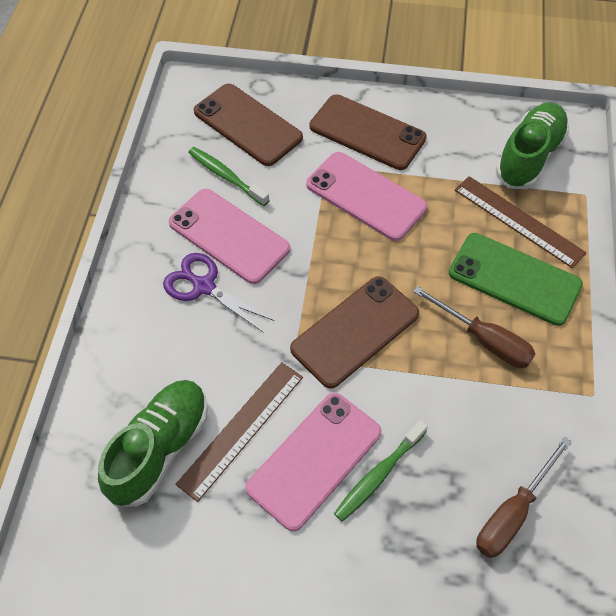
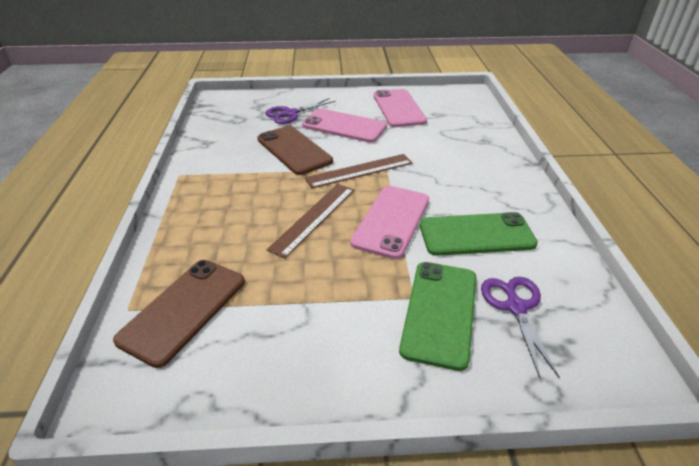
brown phone: 3 -> 2
brown screwdriver: 2 -> 0
green phone: 1 -> 2
green shoe: 2 -> 0
green toothbrush: 2 -> 0
purple scissors: 1 -> 2

